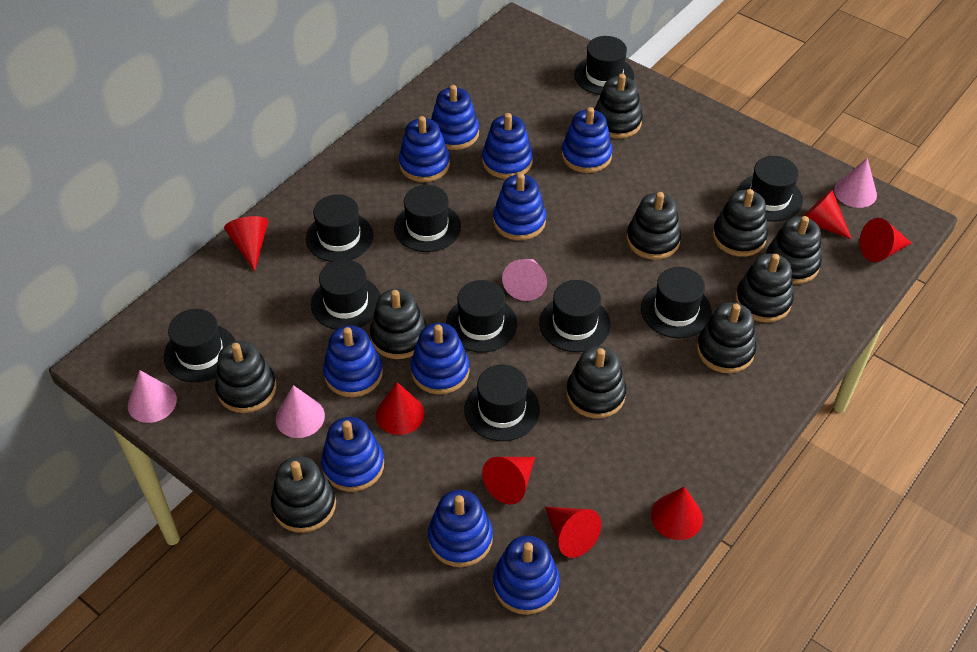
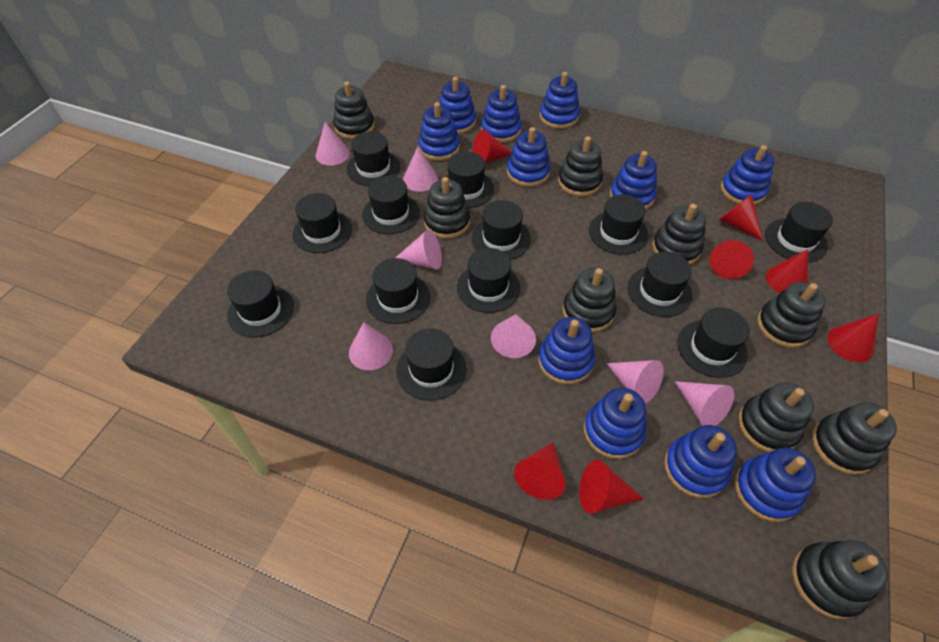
black hat: 10 -> 13
black stacking toy: 10 -> 9
blue stacking toy: 10 -> 11
pink cone: 4 -> 7

